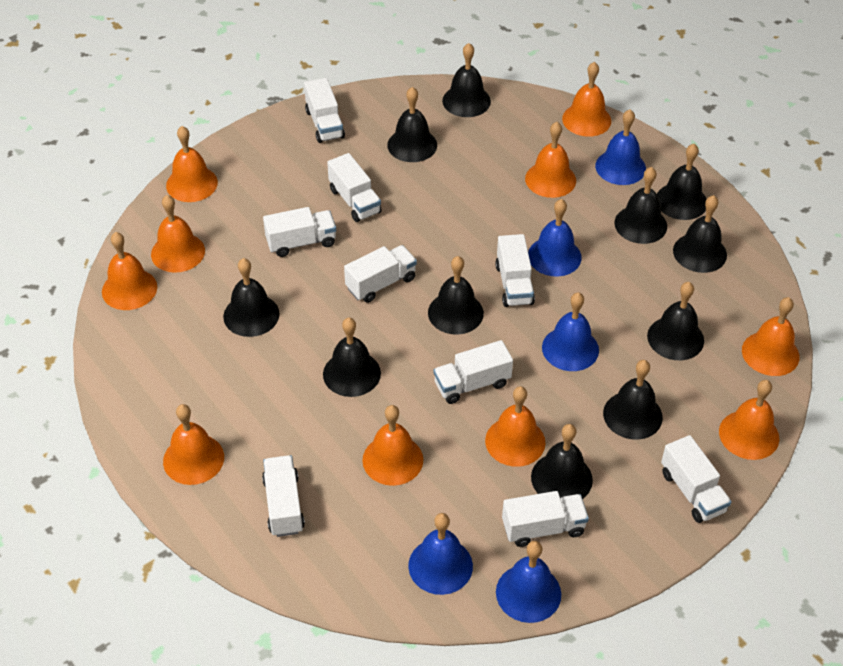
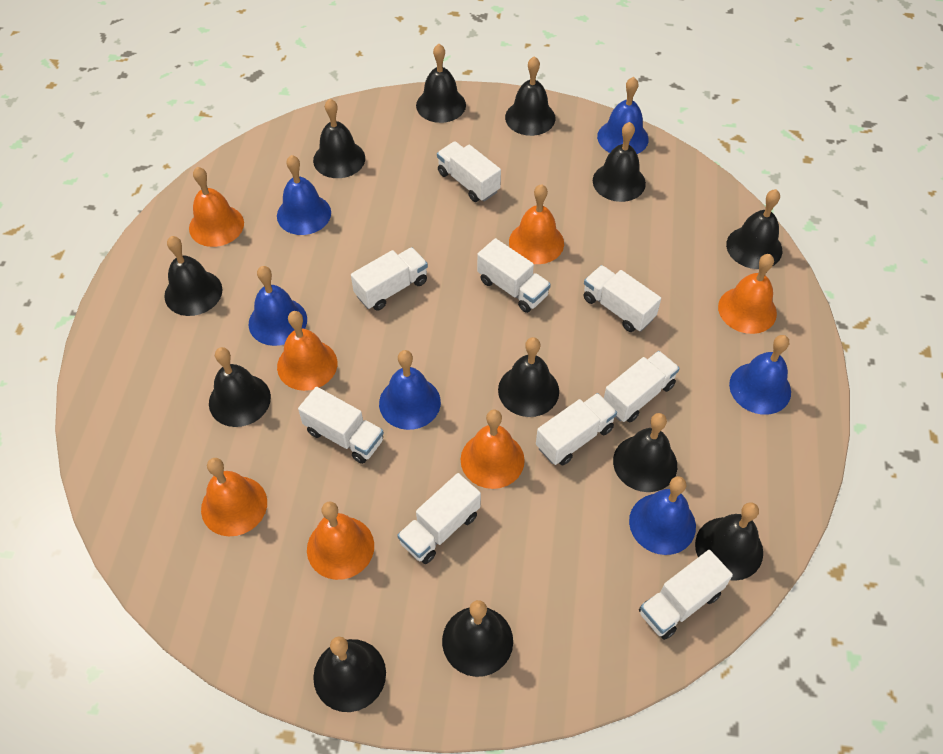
black bell: 11 -> 12
blue bell: 5 -> 6
orange bell: 10 -> 7

